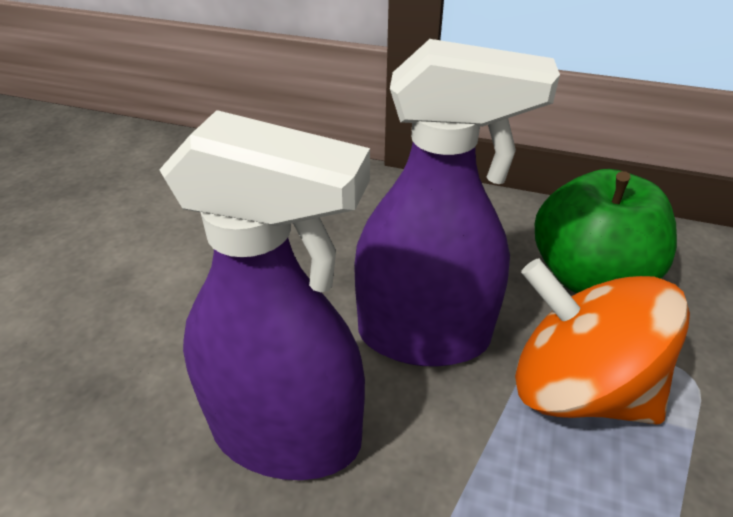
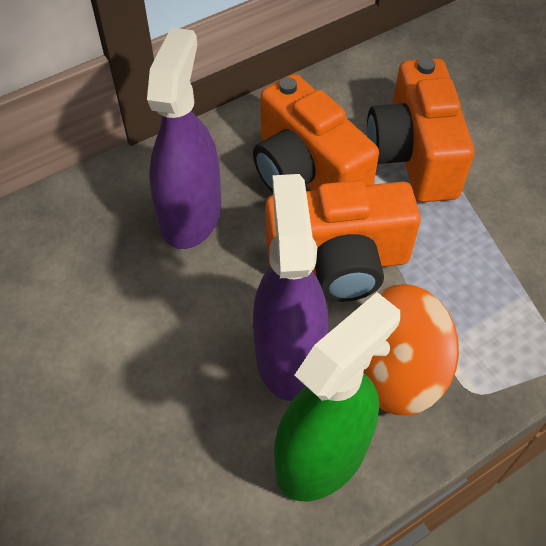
green apple: 1 -> 0
green spray bottle: 0 -> 1
orange camera: 0 -> 3

